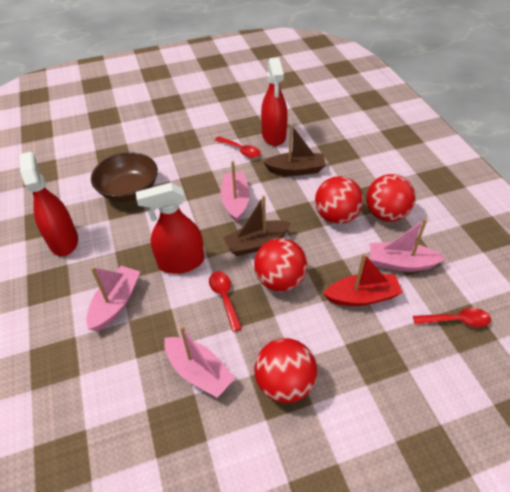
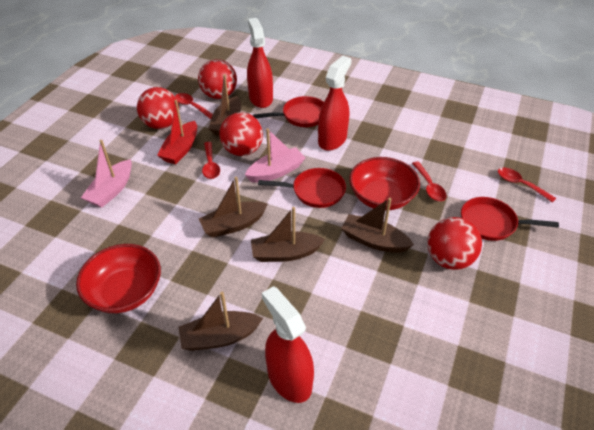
brown boat: 2 -> 5
brown bowl: 1 -> 0
pink boat: 4 -> 2
red bowl: 0 -> 2
red pan: 0 -> 3
red spoon: 3 -> 4

